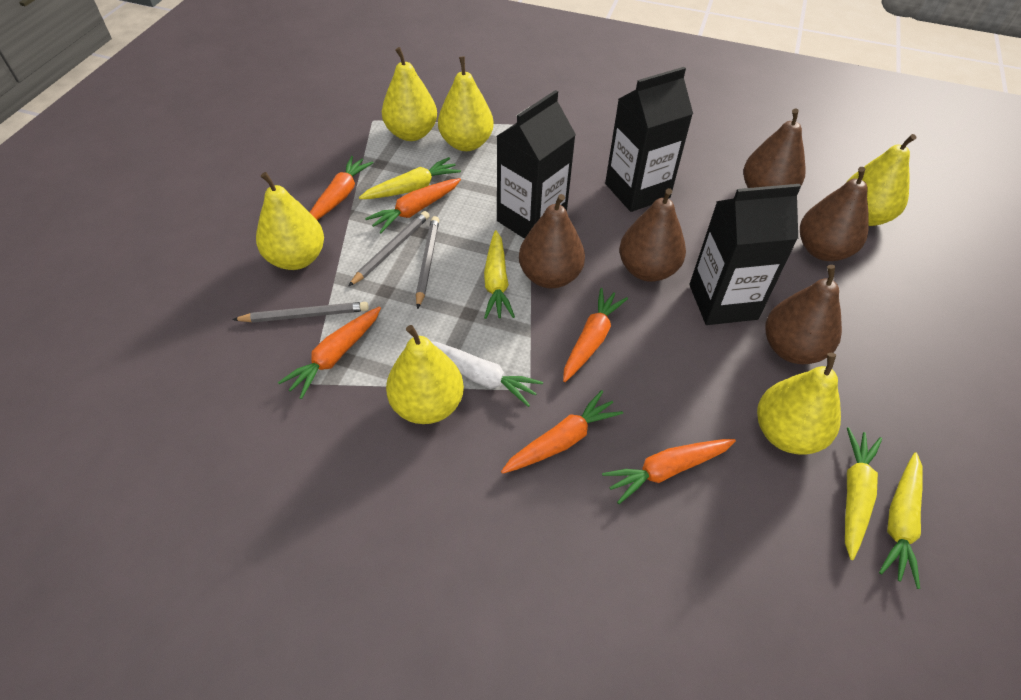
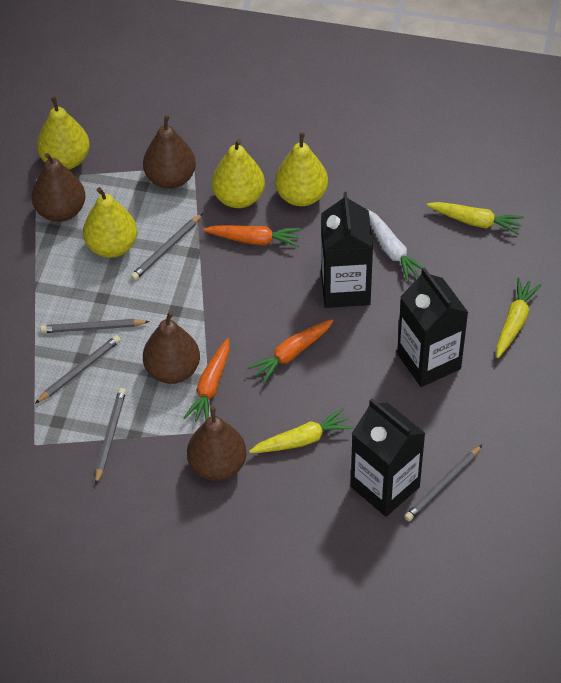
brown pear: 5 -> 4
grey pencil: 3 -> 5
orange carrot: 6 -> 3
yellow carrot: 4 -> 3
yellow pear: 6 -> 4

